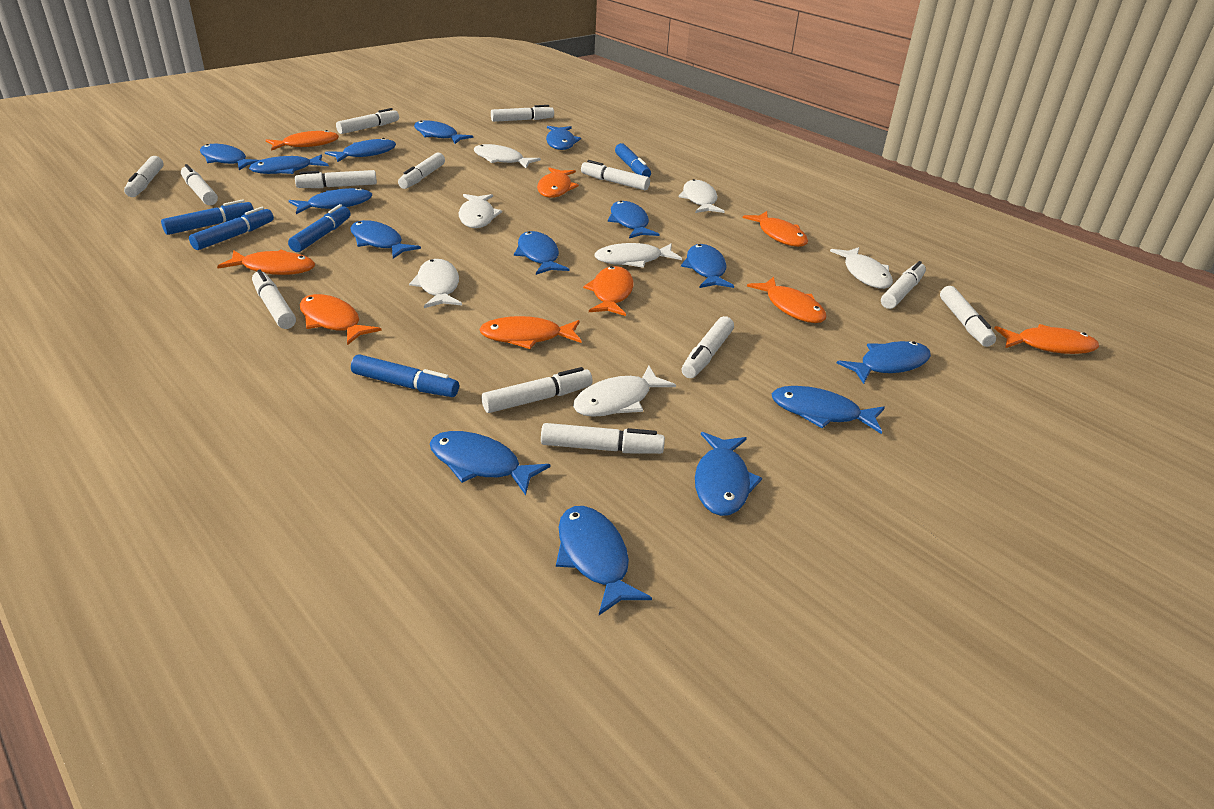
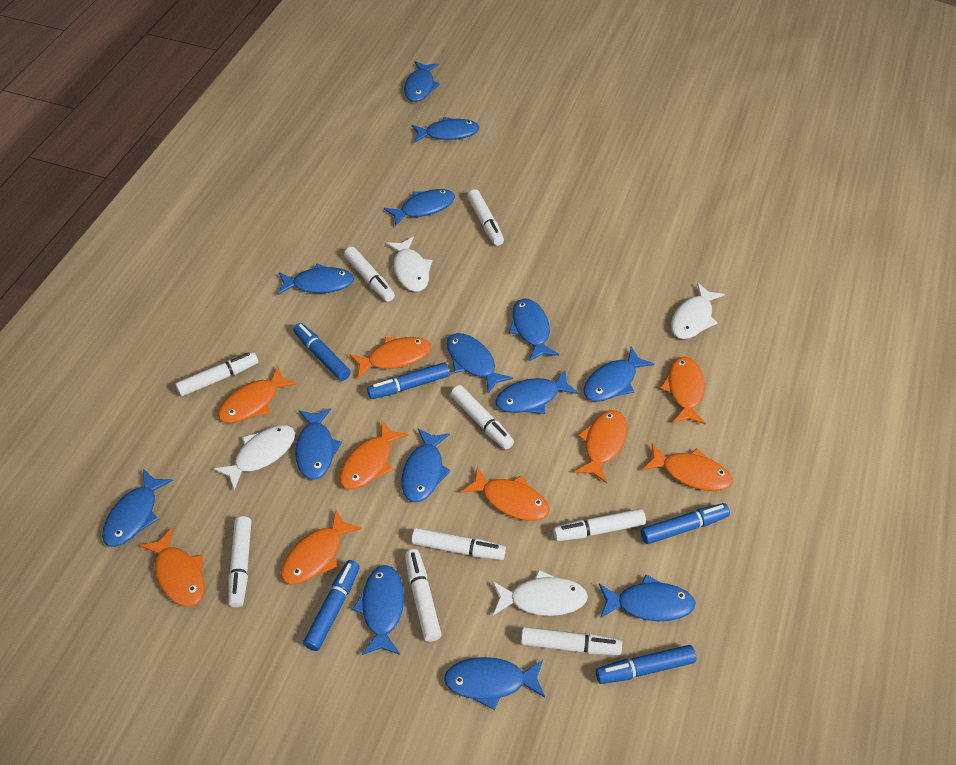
blue fish: 15 -> 14
white fish: 7 -> 4
white marker: 13 -> 9

